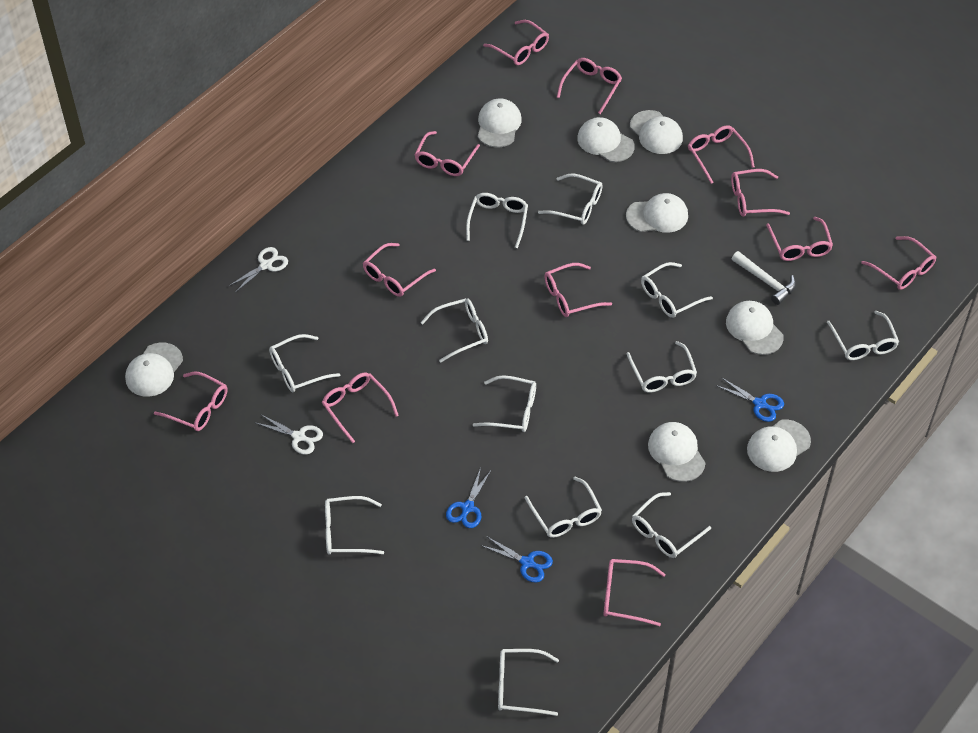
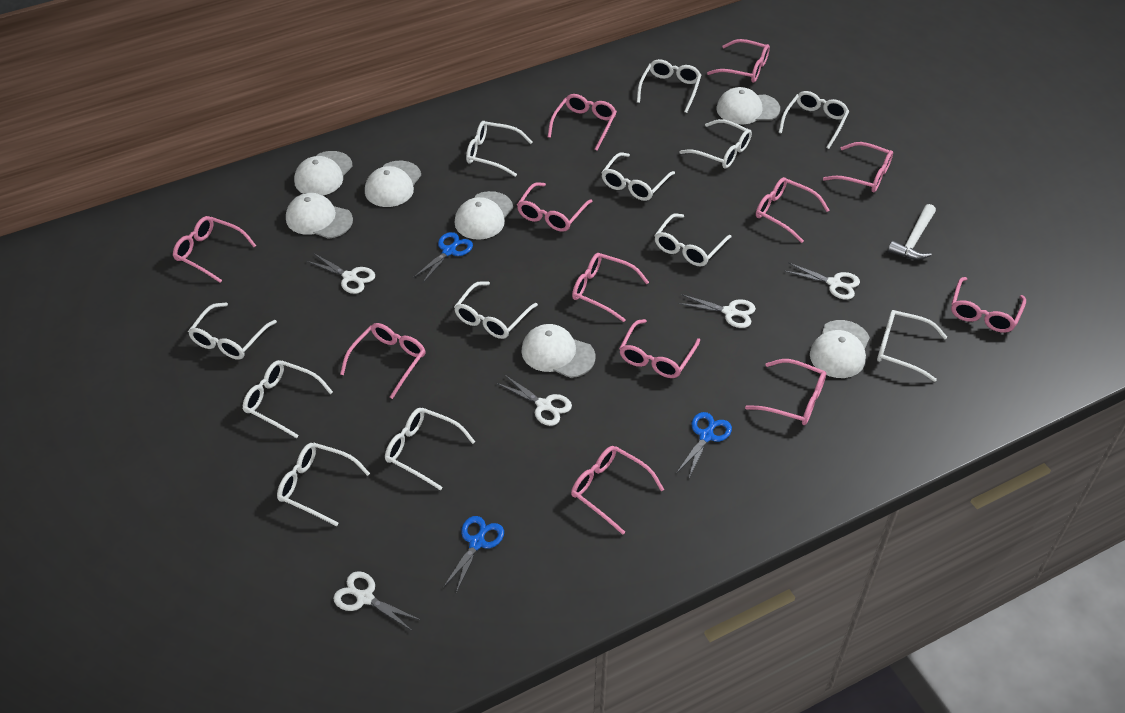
white cap: 8 -> 7
white scissors: 2 -> 5

